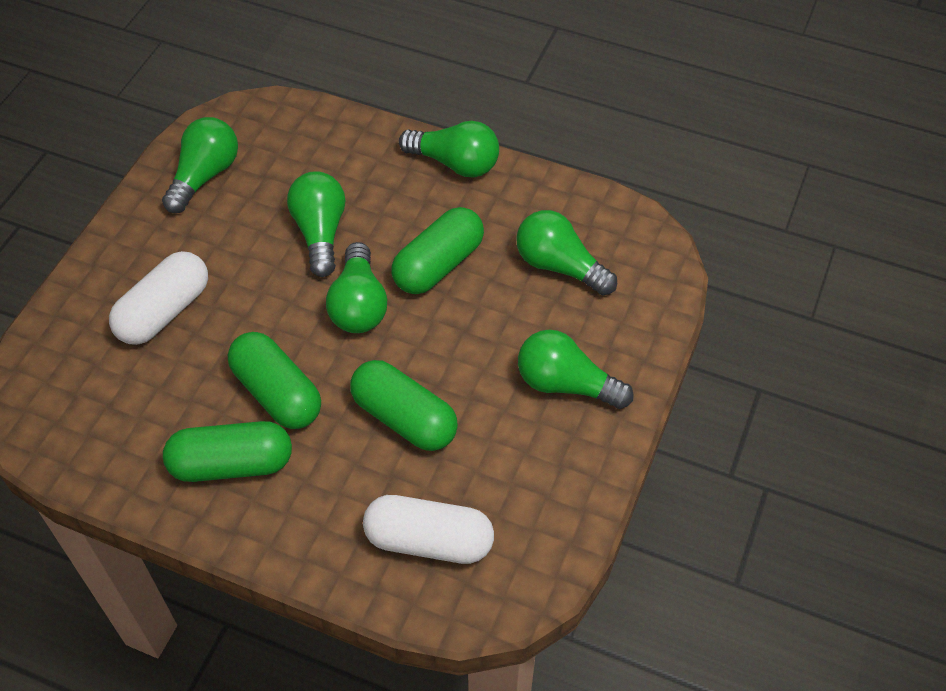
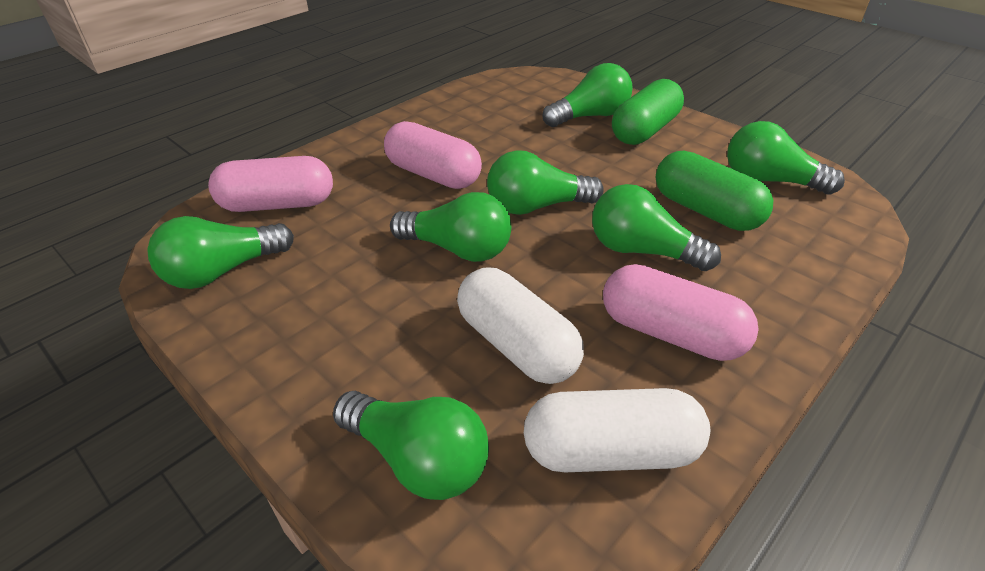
green capsule: 4 -> 2
green light bulb: 6 -> 7
pink capsule: 0 -> 3

